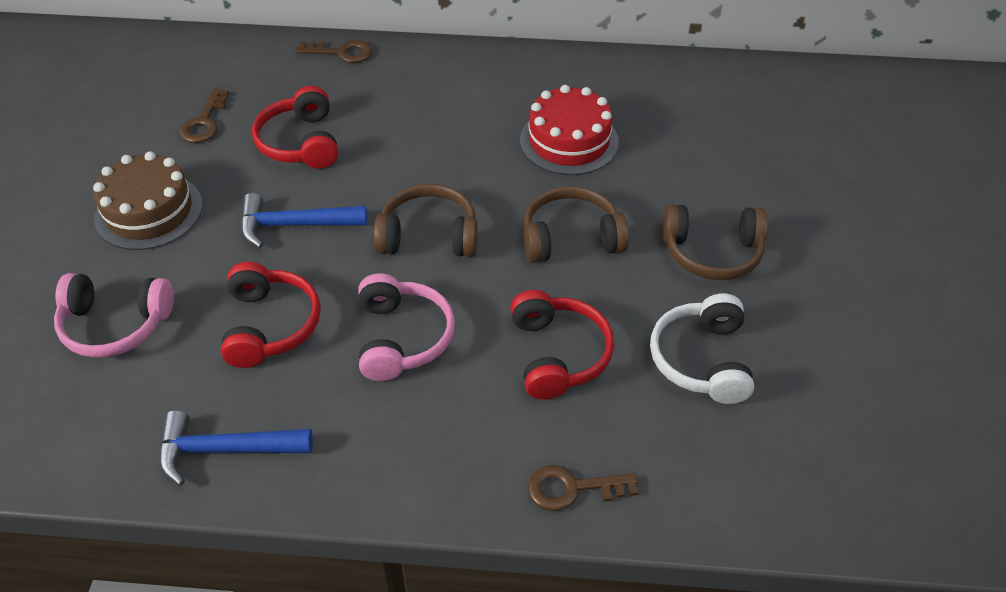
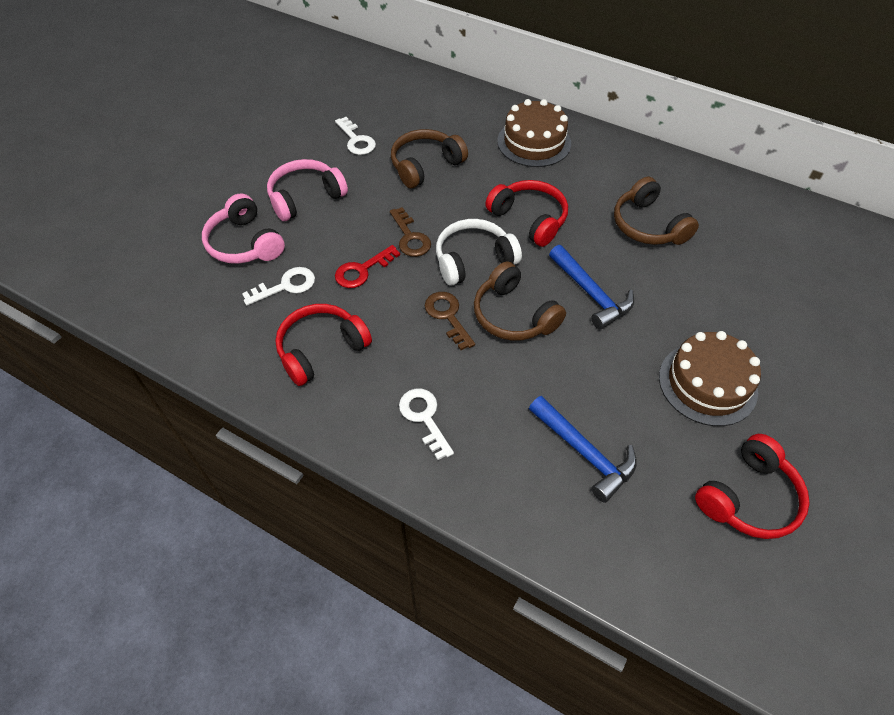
brown cake: 1 -> 2
brown key: 3 -> 2
red cake: 1 -> 0
red key: 0 -> 1
white key: 0 -> 3

